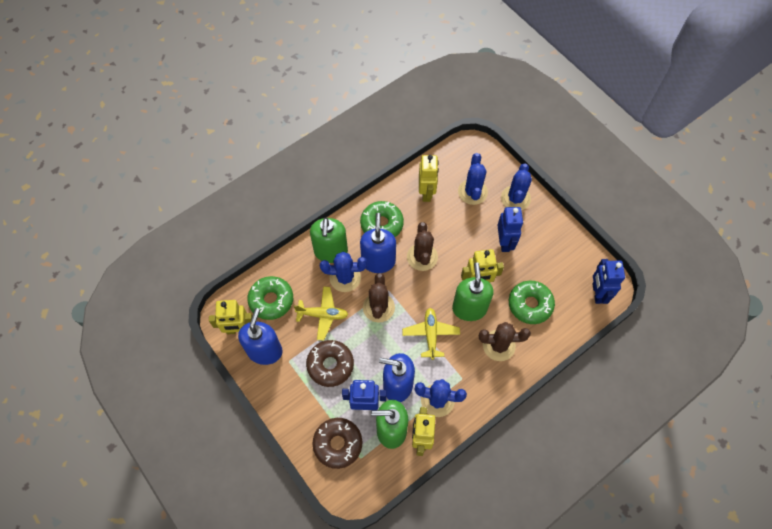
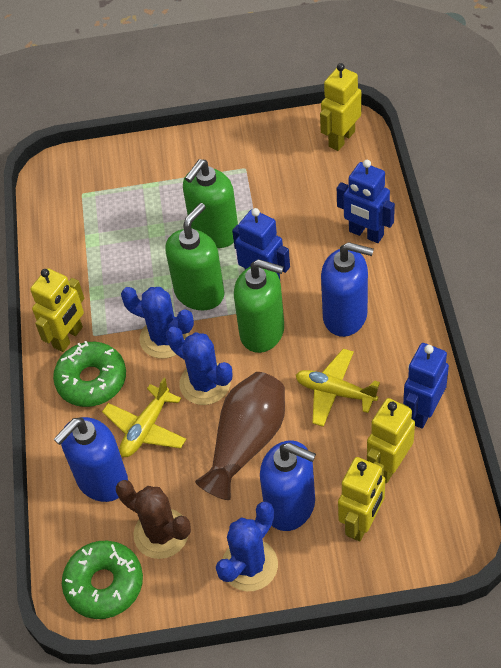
blue cactus: 4 -> 3
brown cactus: 3 -> 1
brown donut: 2 -> 0
brown vase: 0 -> 1
green donut: 3 -> 2

